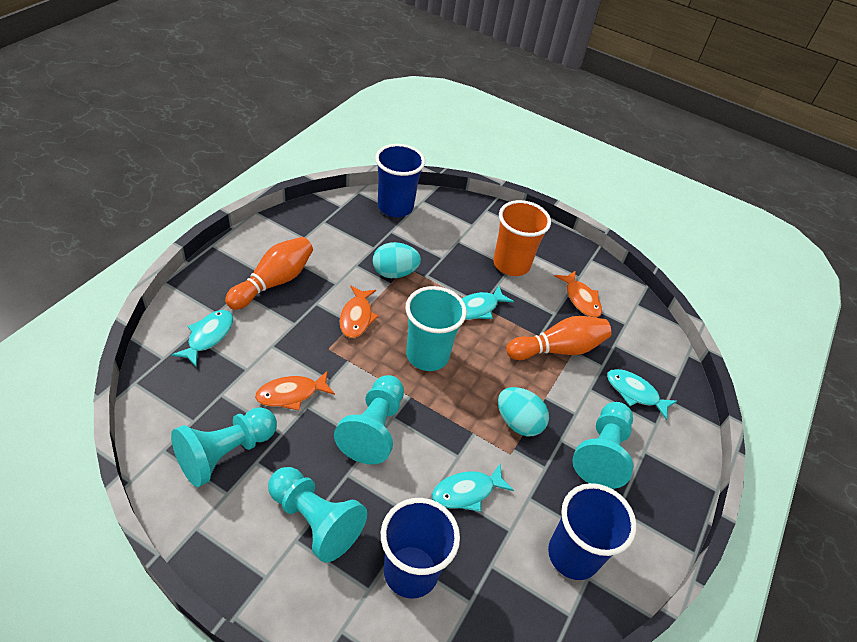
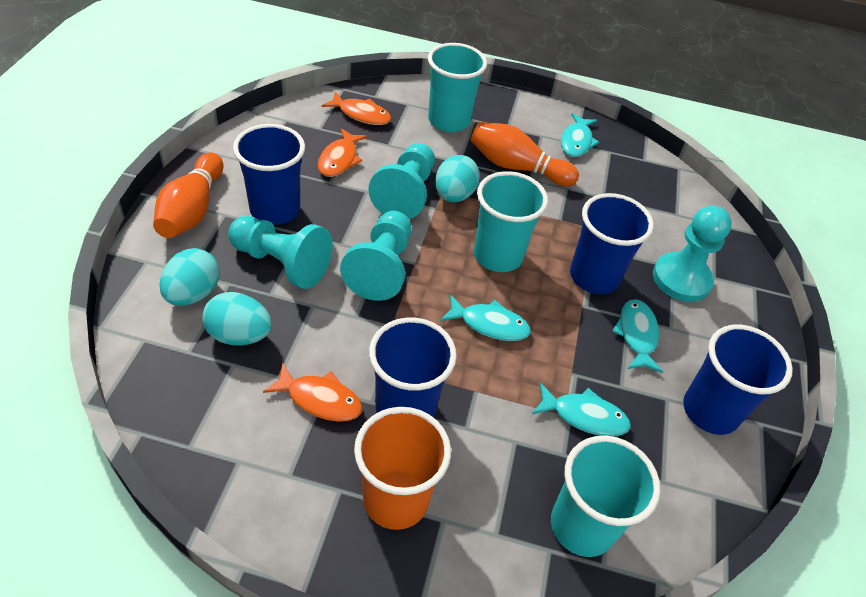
blue cup: 3 -> 4
turquoise cup: 1 -> 3
turquoise egg: 2 -> 3

